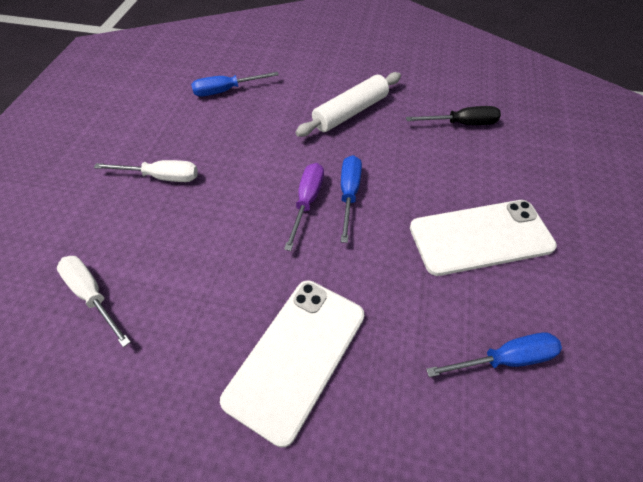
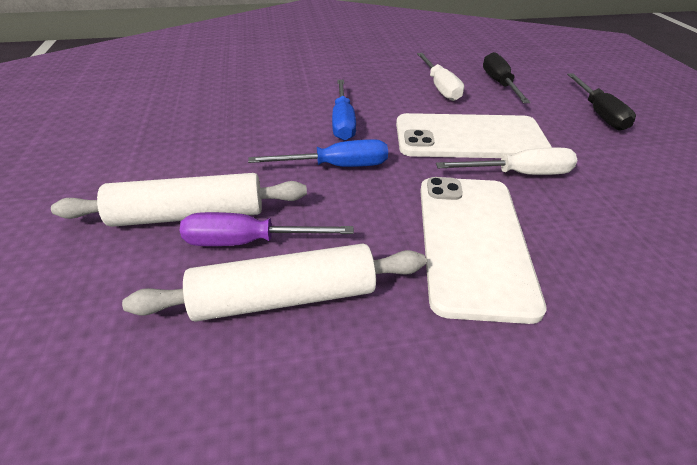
black screwdriver: 1 -> 2
blue screwdriver: 3 -> 2
white rolling pin: 1 -> 2

